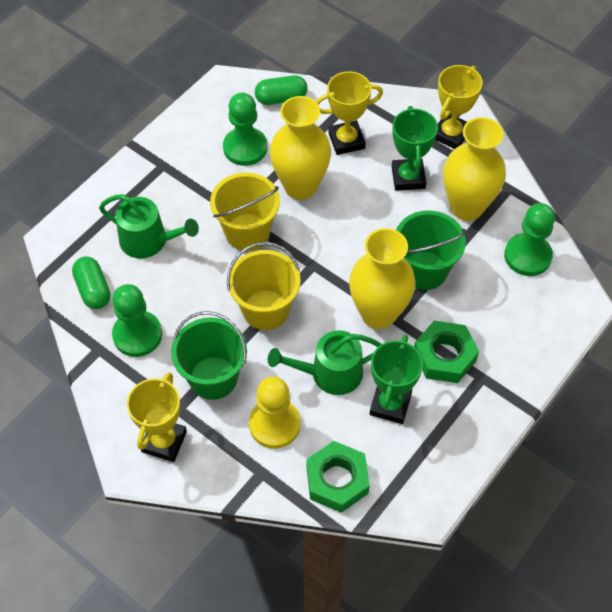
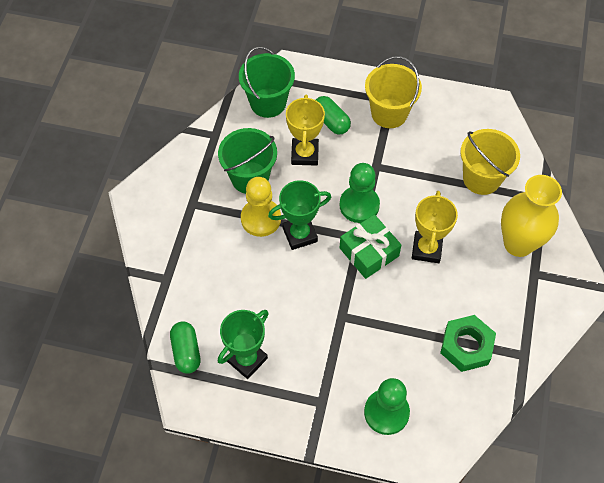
green gift: 0 -> 1
green nut: 2 -> 1
green pawn: 3 -> 2
green watering can: 2 -> 0
yellow trophy: 3 -> 2
yellow vase: 3 -> 1

